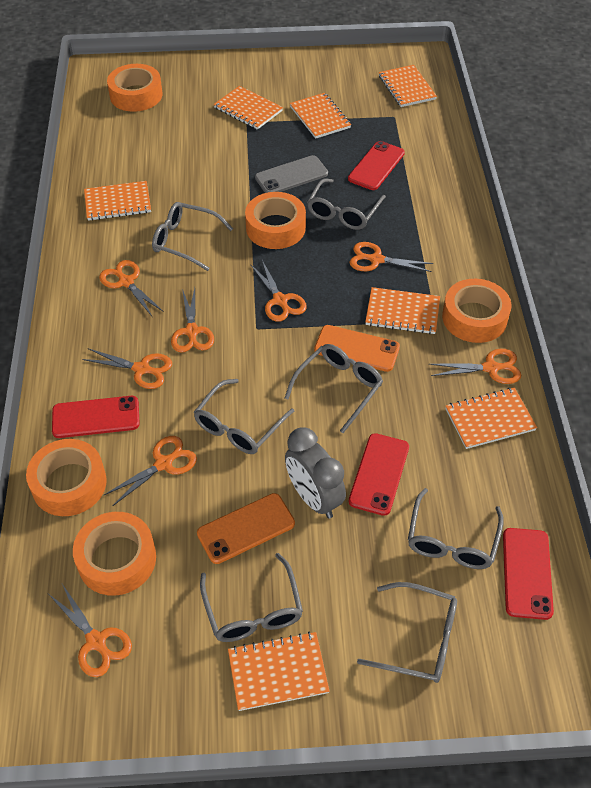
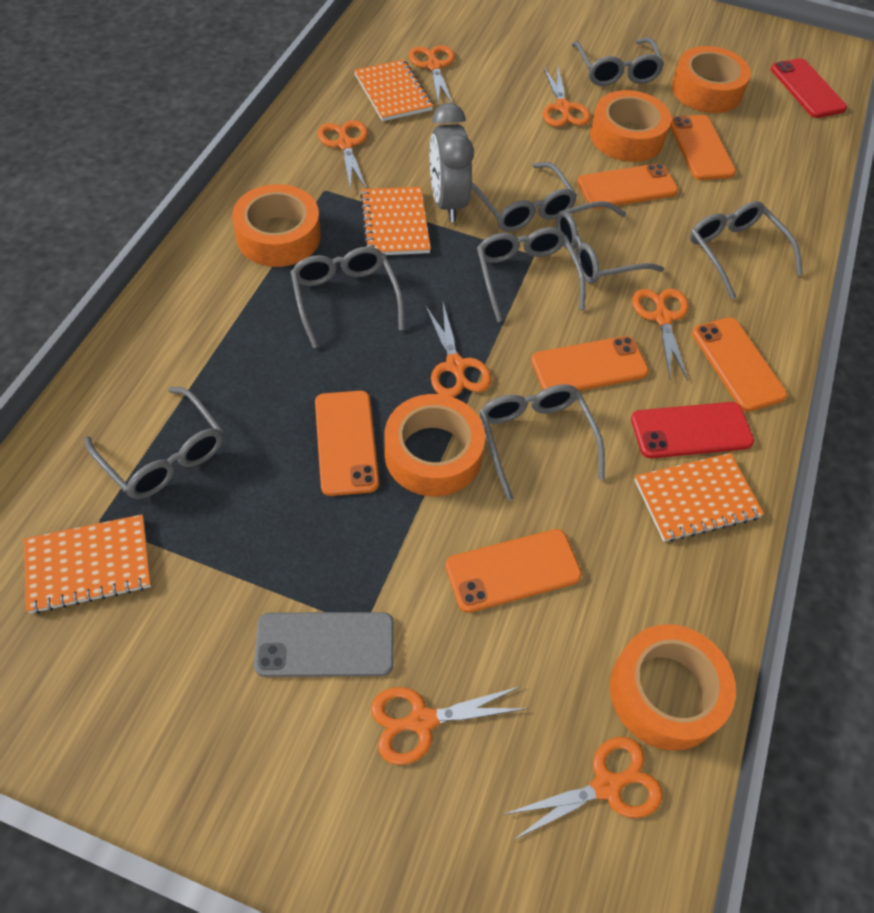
grey glasses: 7 -> 8
orange notebook: 7 -> 4
orange phone: 2 -> 6
orange scissors: 8 -> 7
red phone: 4 -> 2

